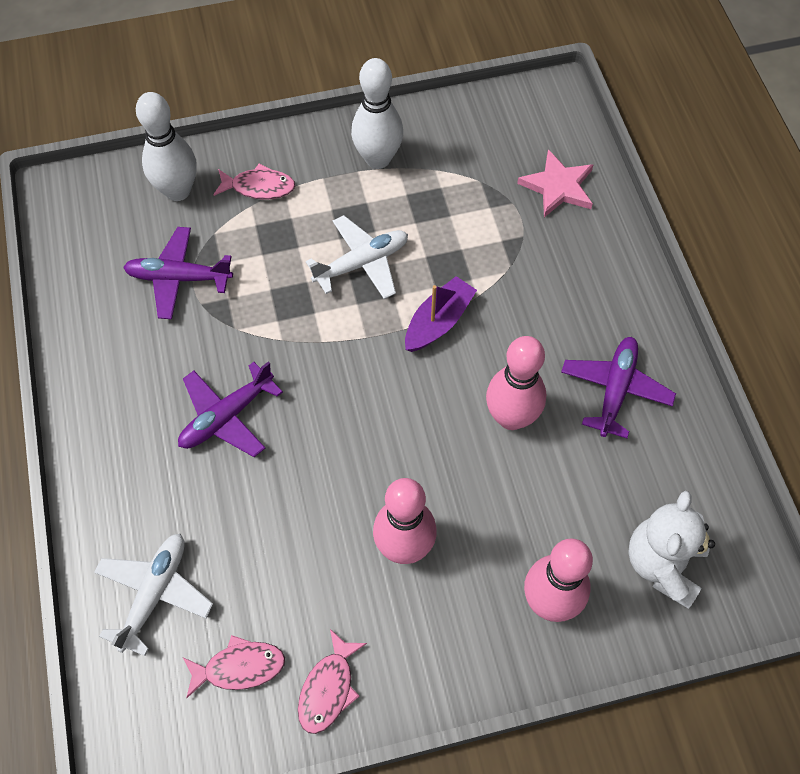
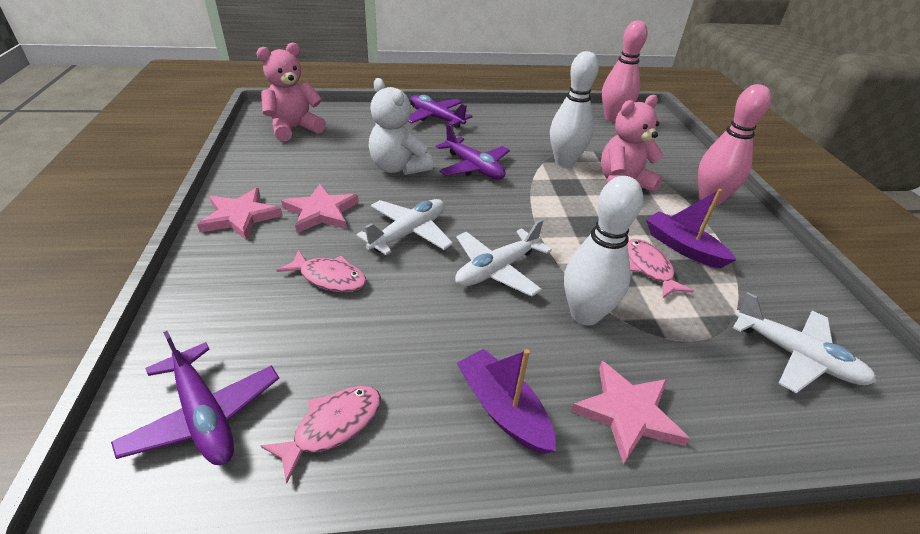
pink bowling pin: 3 -> 2
pink star: 1 -> 3
pink teddy bear: 0 -> 2
purple boat: 1 -> 2
white plane: 2 -> 3

